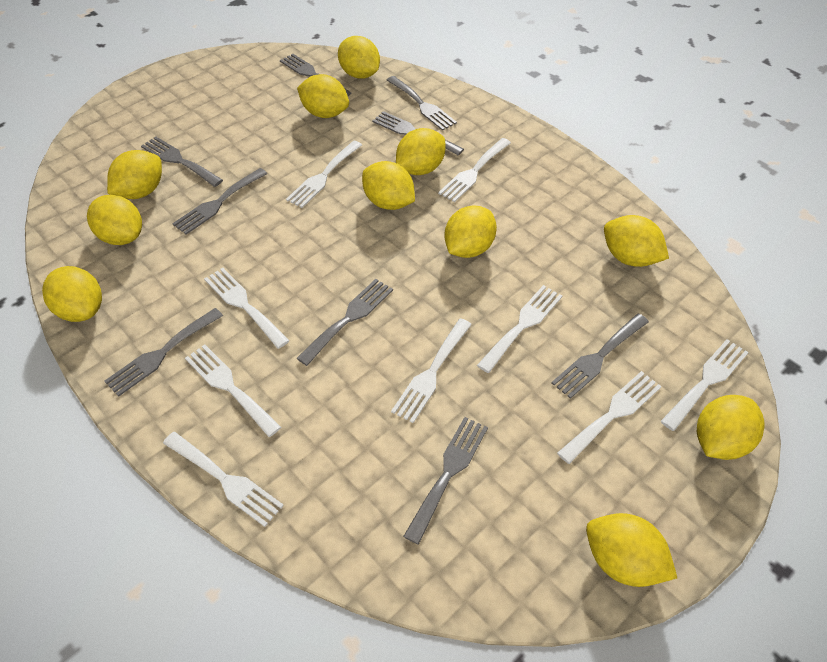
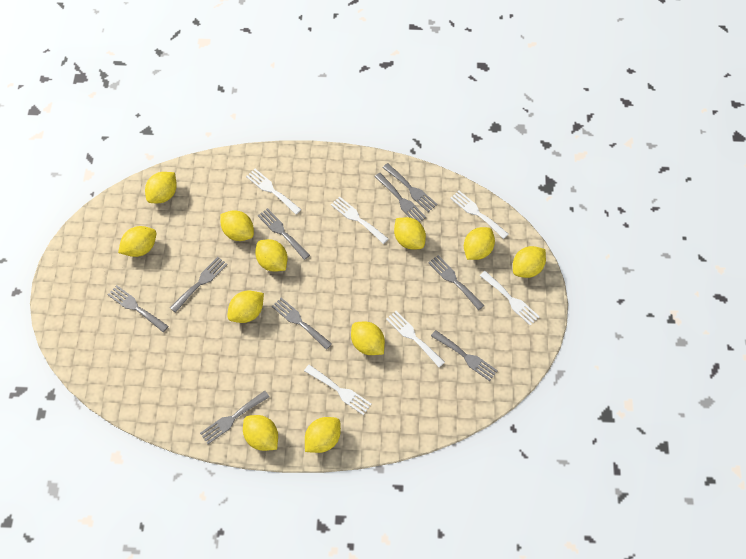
white fork: 9 -> 6

